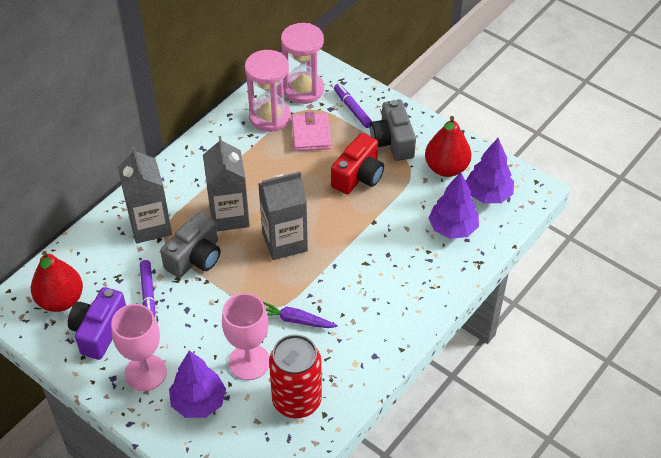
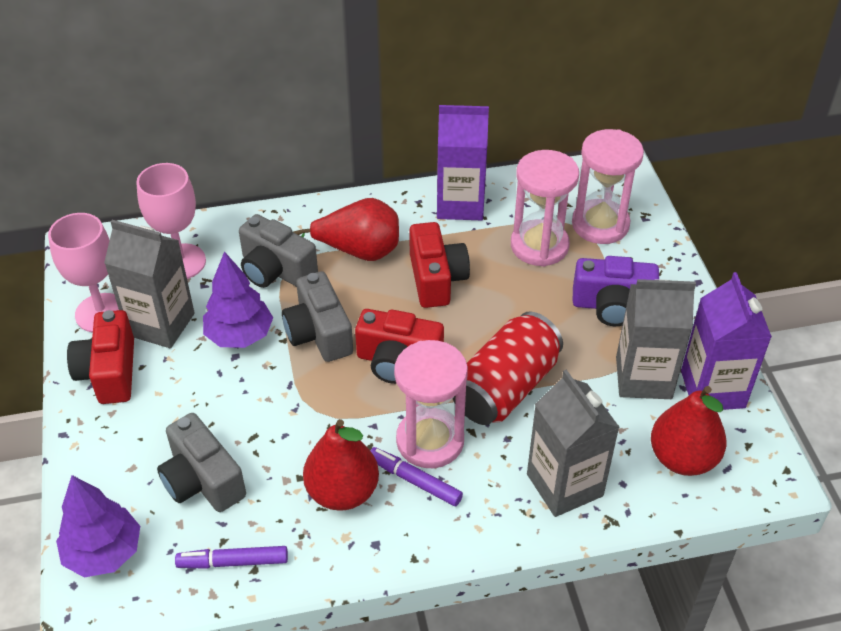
grey camera: 2 -> 3
pink hourglass: 2 -> 3
pink wallet: 1 -> 0
purple carrot: 1 -> 0
purple carton: 0 -> 2
purple tree: 3 -> 2
red camera: 1 -> 3
red pear: 2 -> 3

